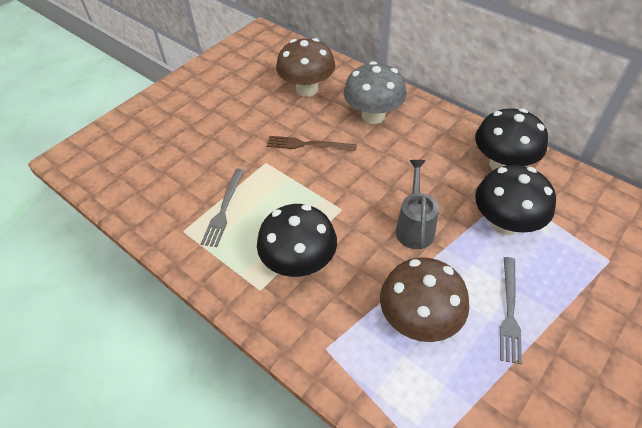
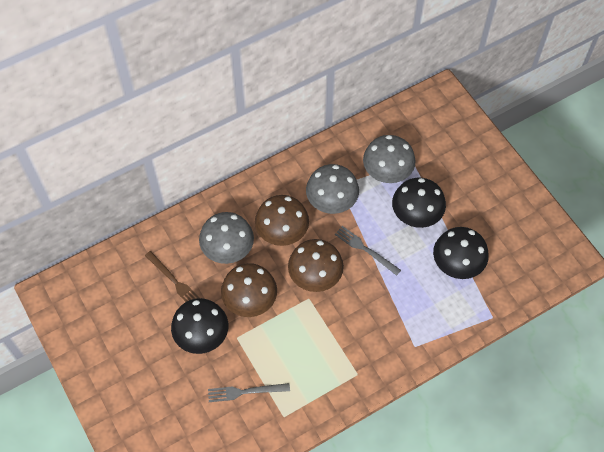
brown mushroom: 2 -> 3
grey mushroom: 1 -> 3
grey watering can: 1 -> 0

